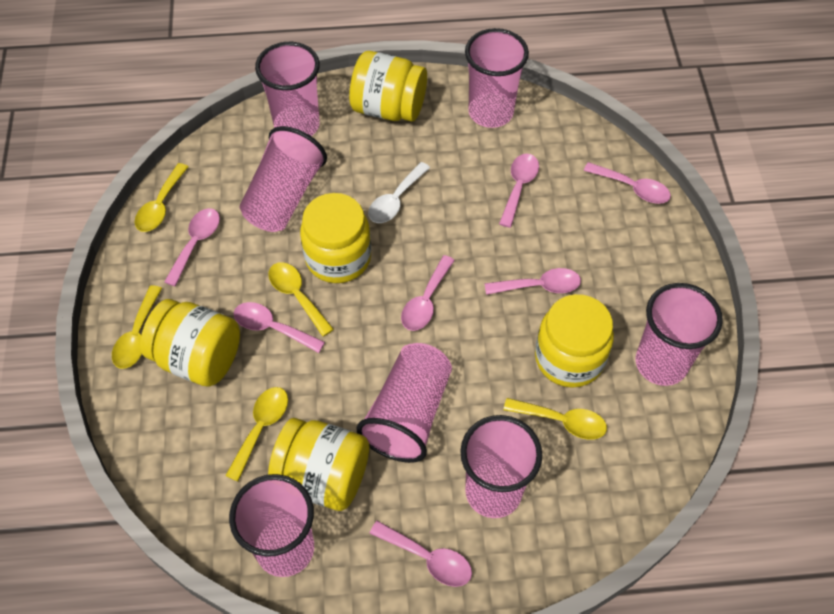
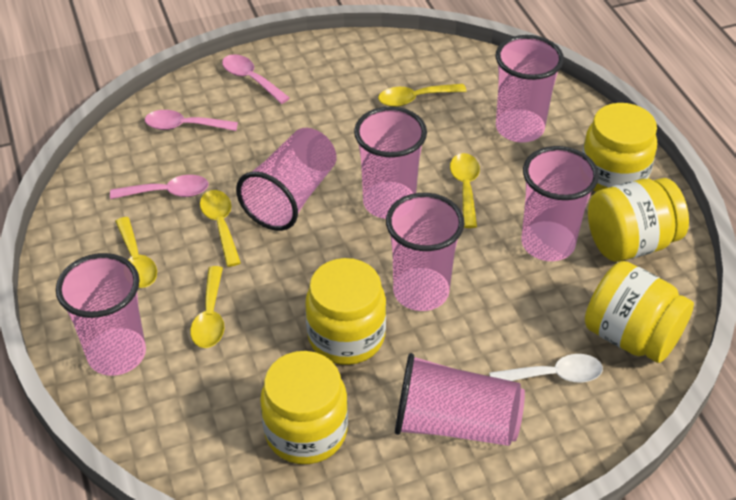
pink spoon: 7 -> 3

